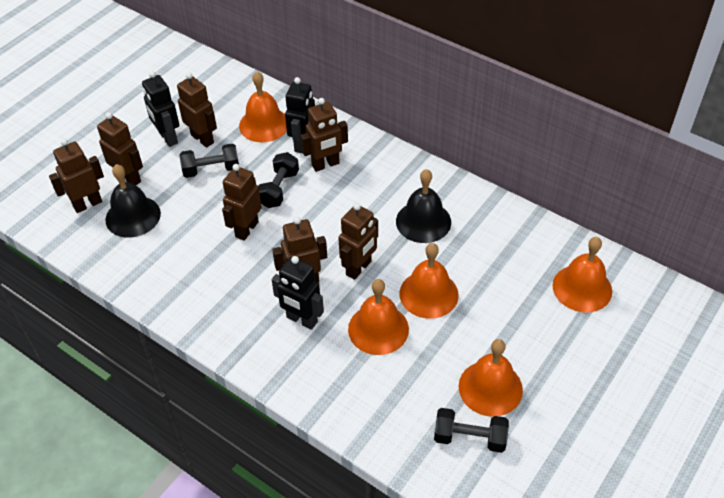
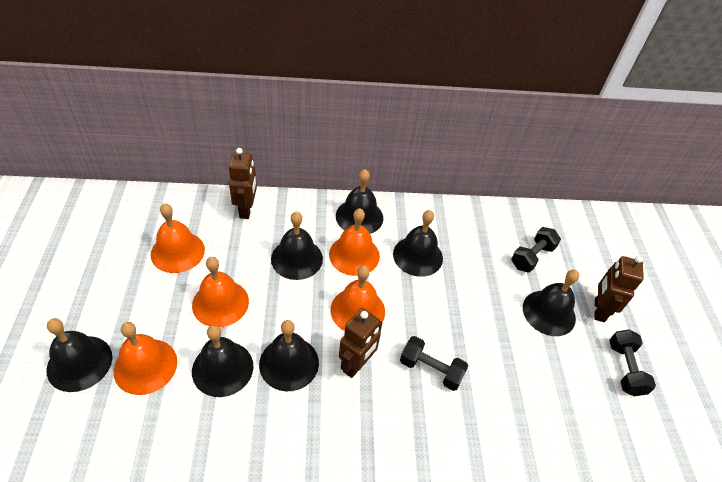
black bell: 2 -> 7
black robot: 3 -> 0
brown robot: 7 -> 3

